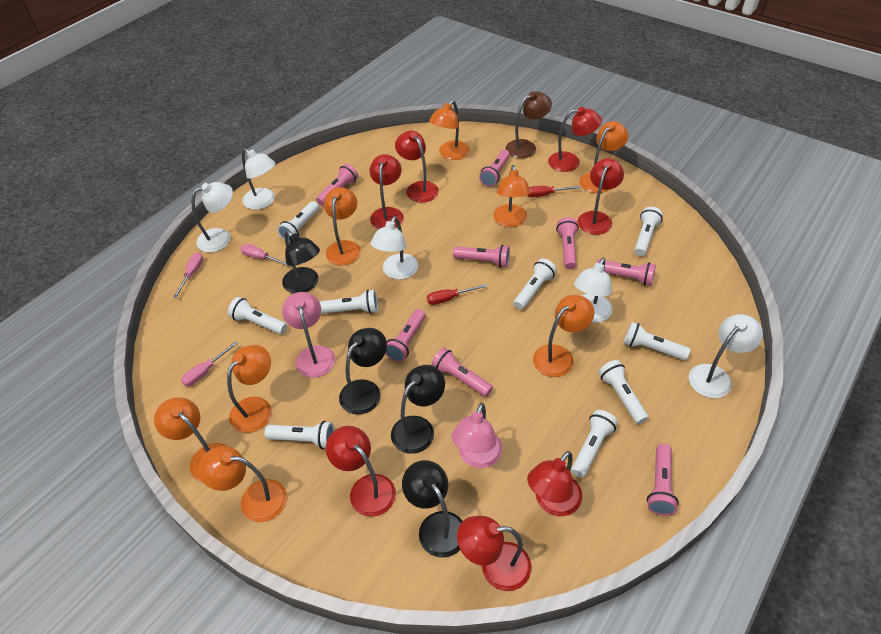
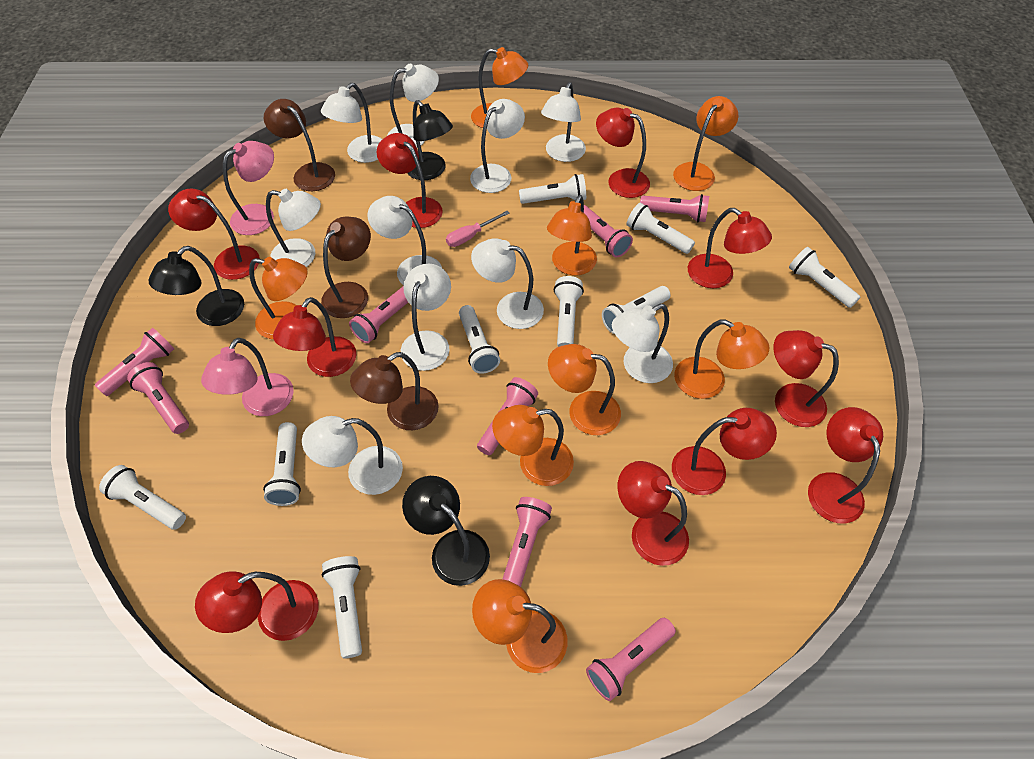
black lamp: 4 -> 3
brown lamp: 1 -> 3
pink screwdriver: 3 -> 1
red lamp: 7 -> 10
red screwdriver: 2 -> 0
white lamp: 5 -> 10

